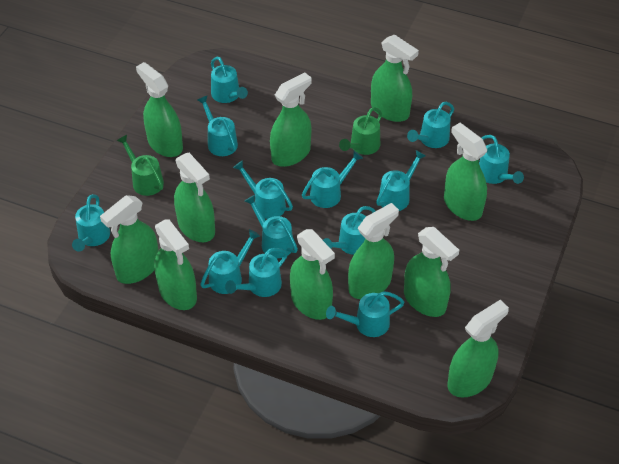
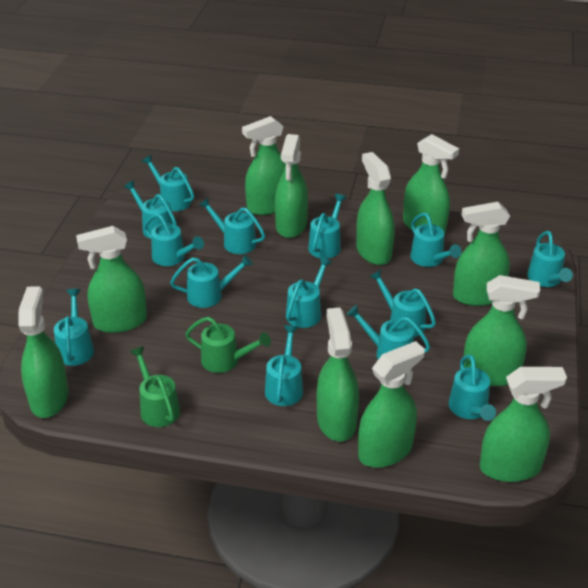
turquoise watering can: 13 -> 14

